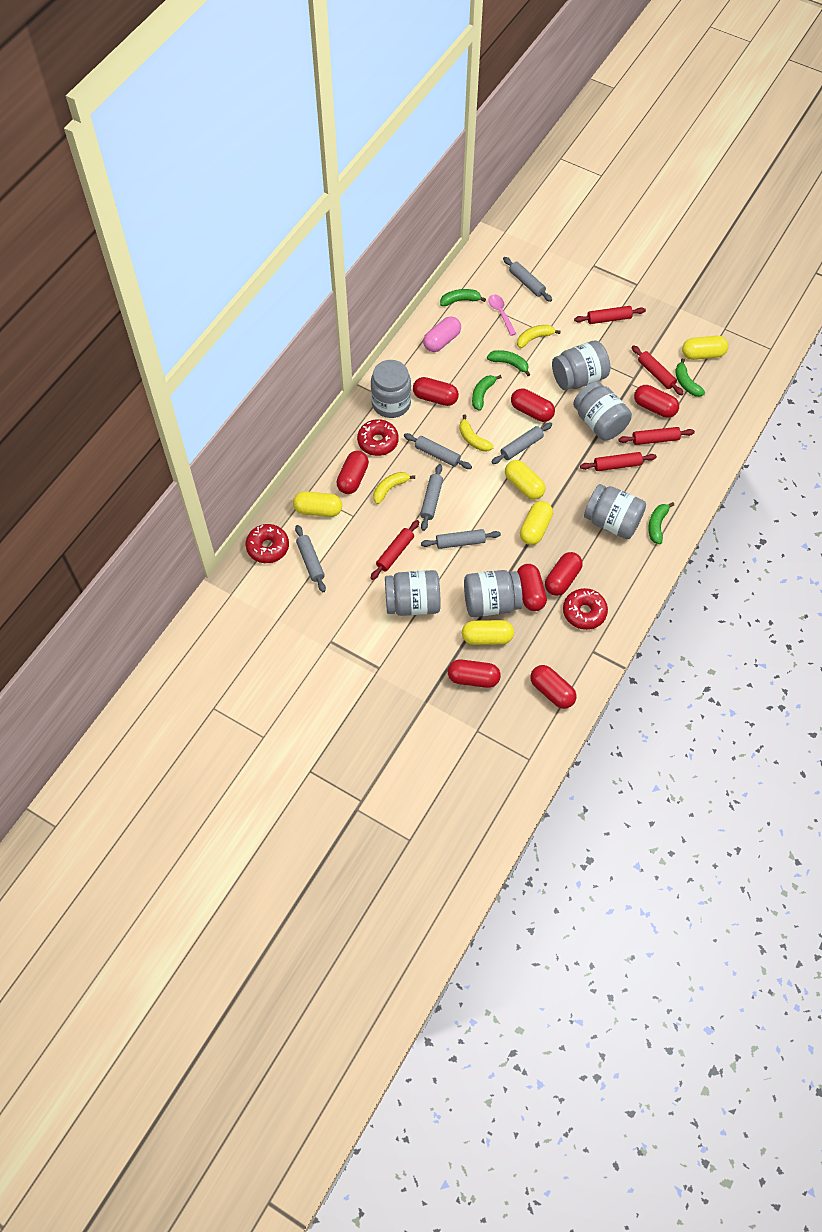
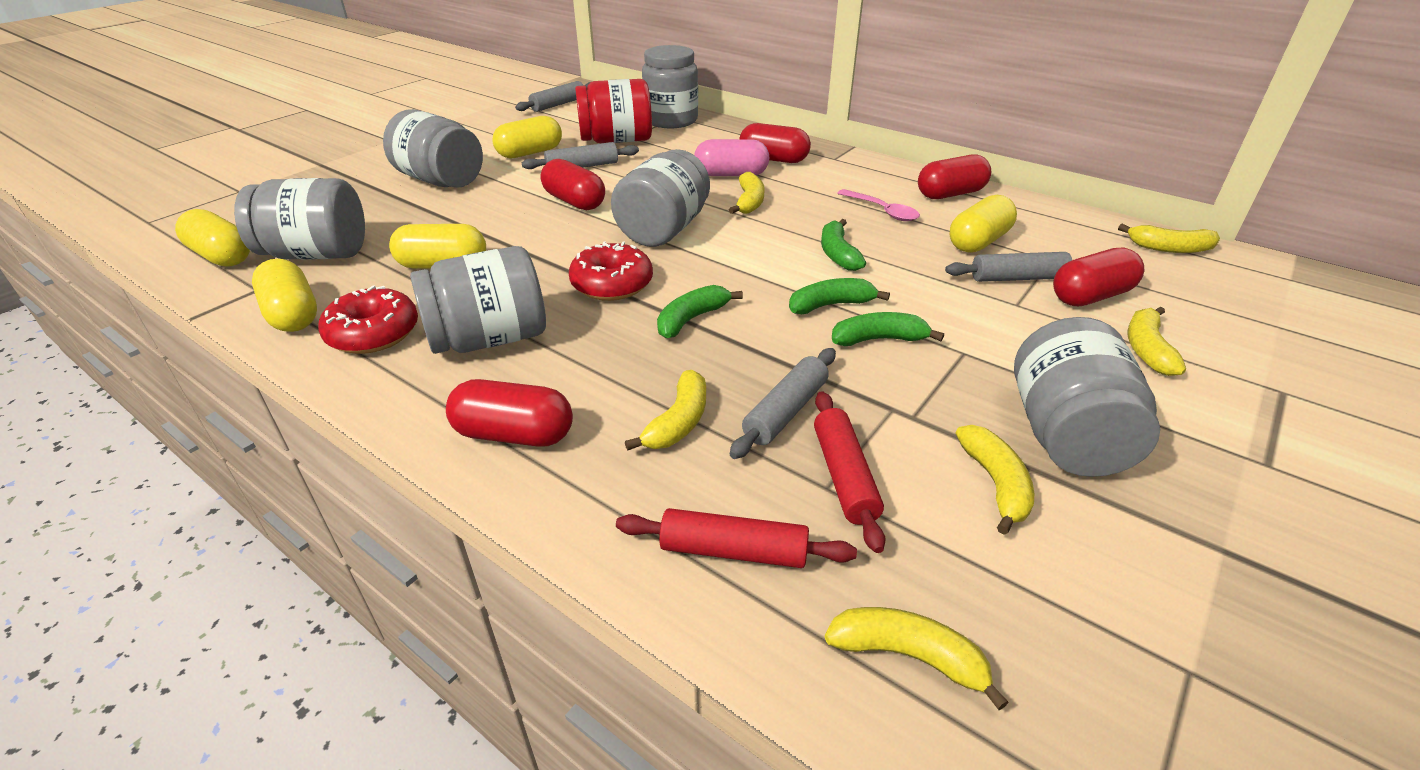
green banana: 5 -> 4
grey rolling pin: 6 -> 4
red capsule: 8 -> 5
red donut: 3 -> 2
red jar: 0 -> 1
red rolling pin: 5 -> 2
yellow banana: 3 -> 6

